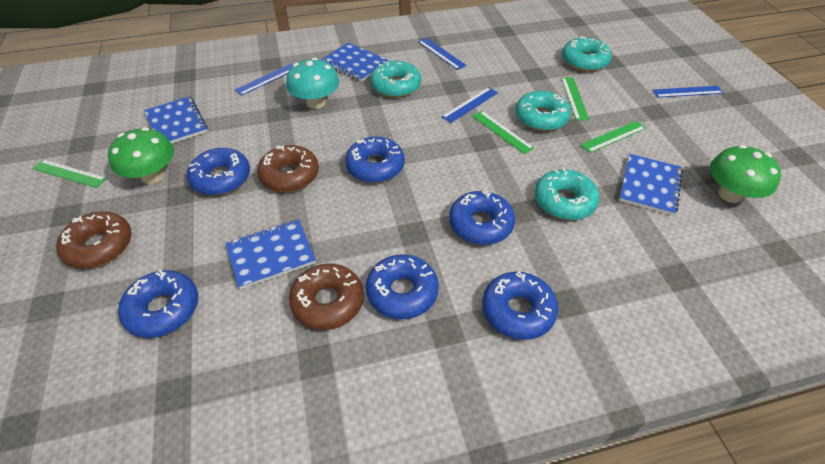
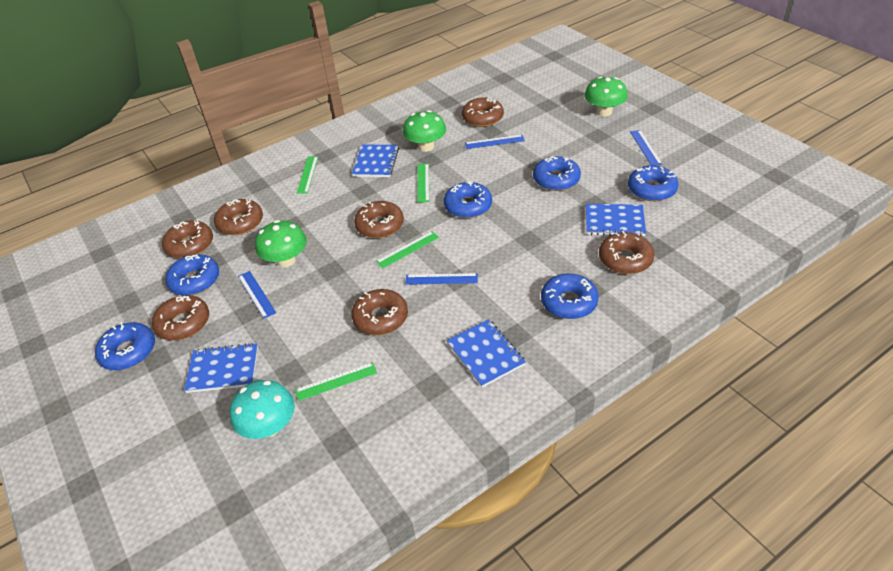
brown donut: 3 -> 7
green mushroom: 2 -> 3
turquoise donut: 4 -> 0

